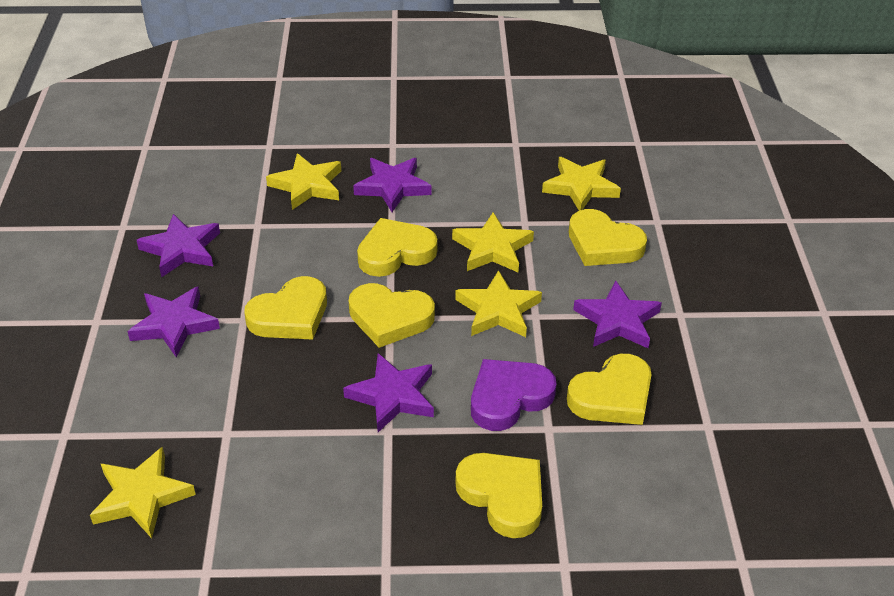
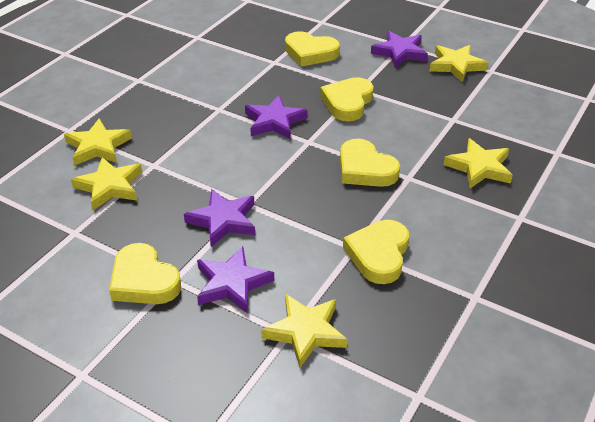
purple heart: 1 -> 0
purple star: 5 -> 4
yellow heart: 6 -> 5

